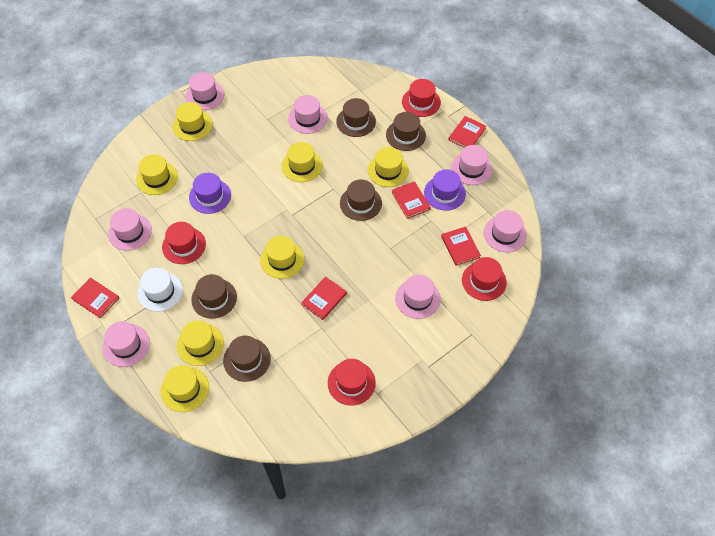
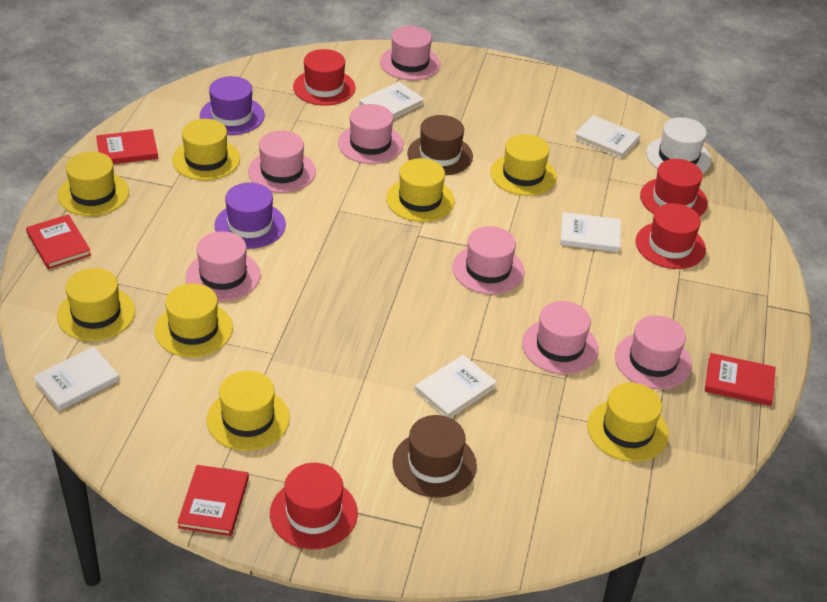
brown hat: 5 -> 2
red book: 5 -> 4
white book: 0 -> 5
yellow hat: 7 -> 8

